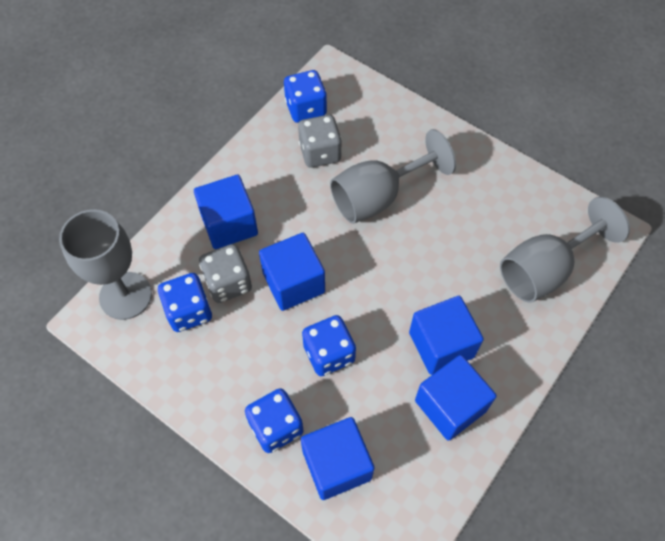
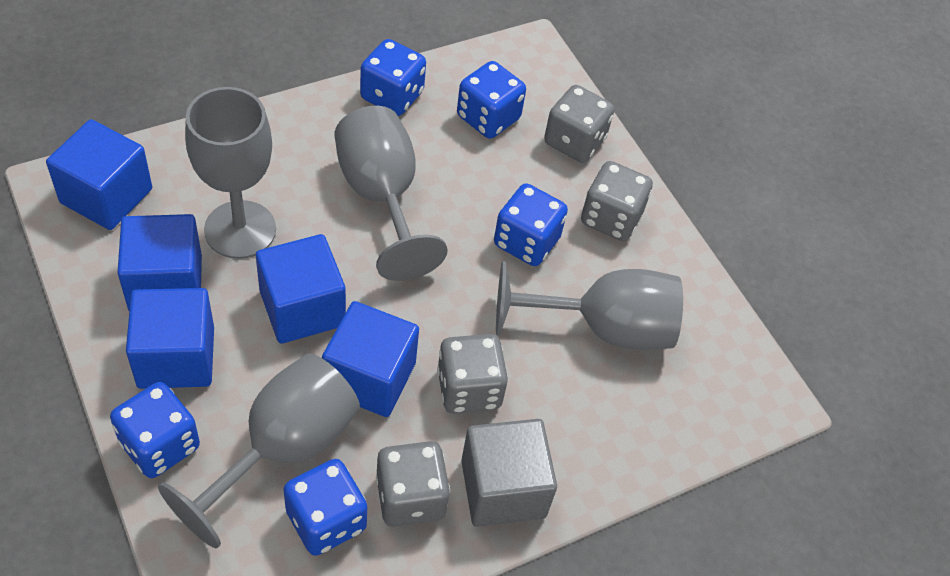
blue dice: 4 -> 5
grey cube: 0 -> 1
grey dice: 2 -> 4
grey goblet: 3 -> 4

